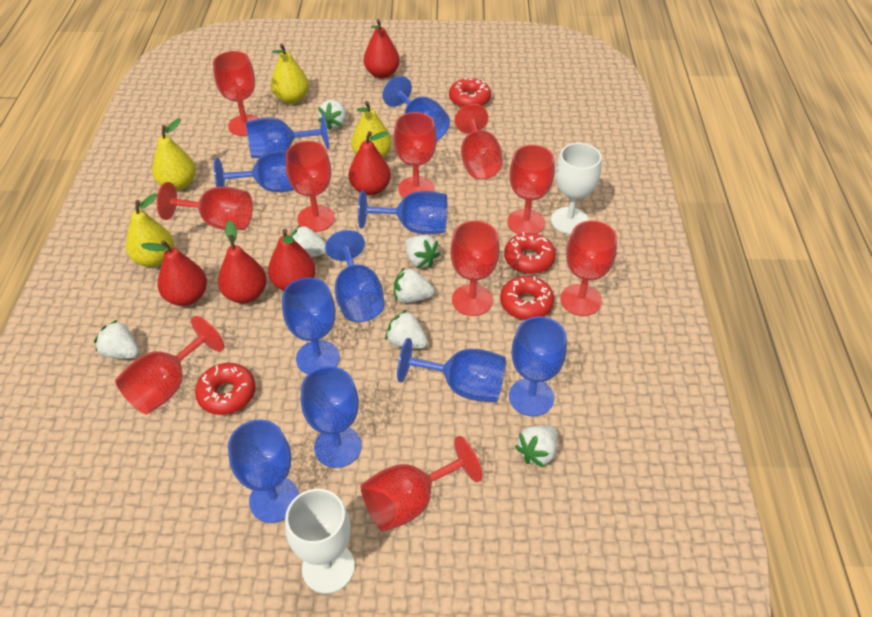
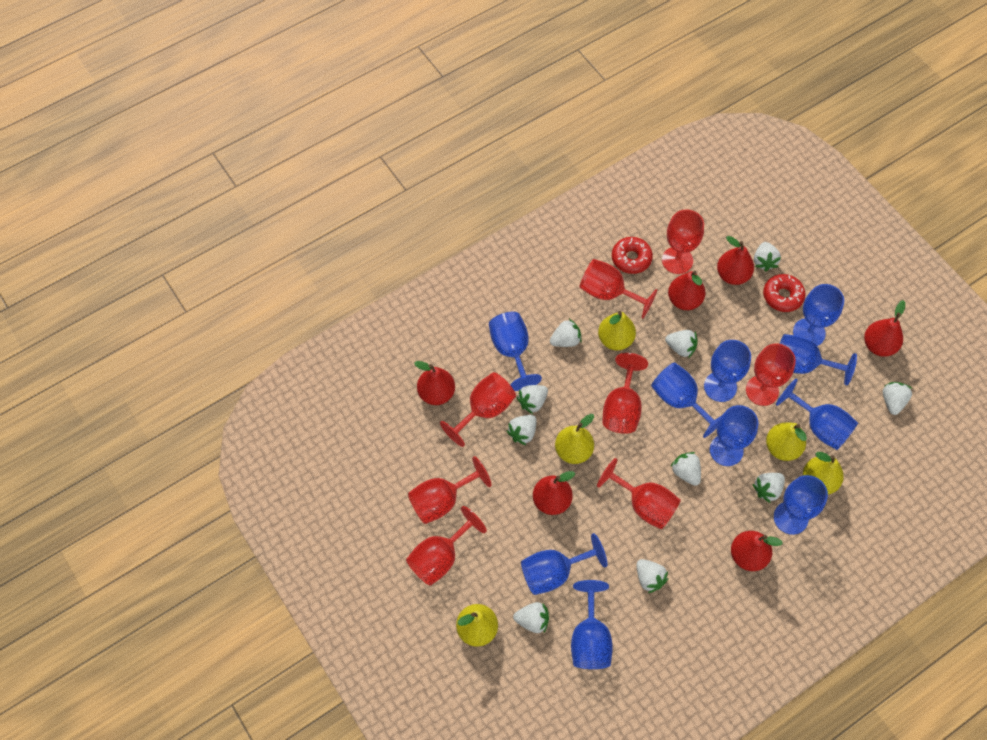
red donut: 4 -> 2
red goblet: 10 -> 8
red pear: 5 -> 6
white goblet: 2 -> 0
white strawberry: 7 -> 10
yellow pear: 4 -> 5

